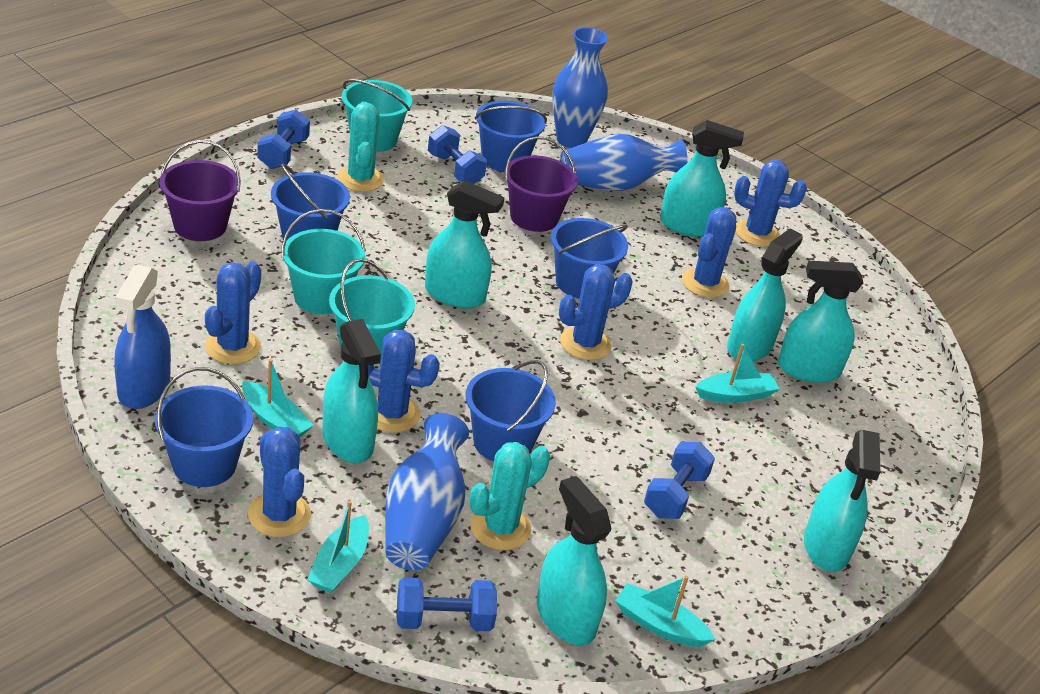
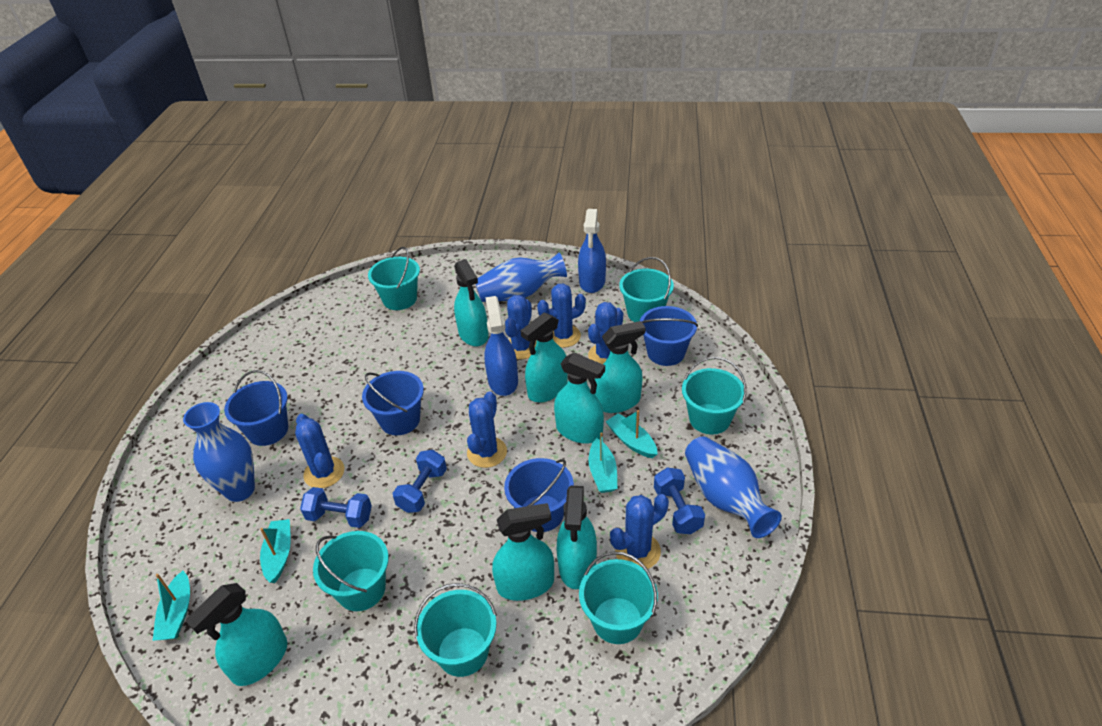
blue bucket: 5 -> 4
blue dumbbell: 4 -> 3
blue spray bottle: 1 -> 2
purple bucket: 2 -> 0
turquoise bucket: 3 -> 6
turquoise cactus: 2 -> 0

